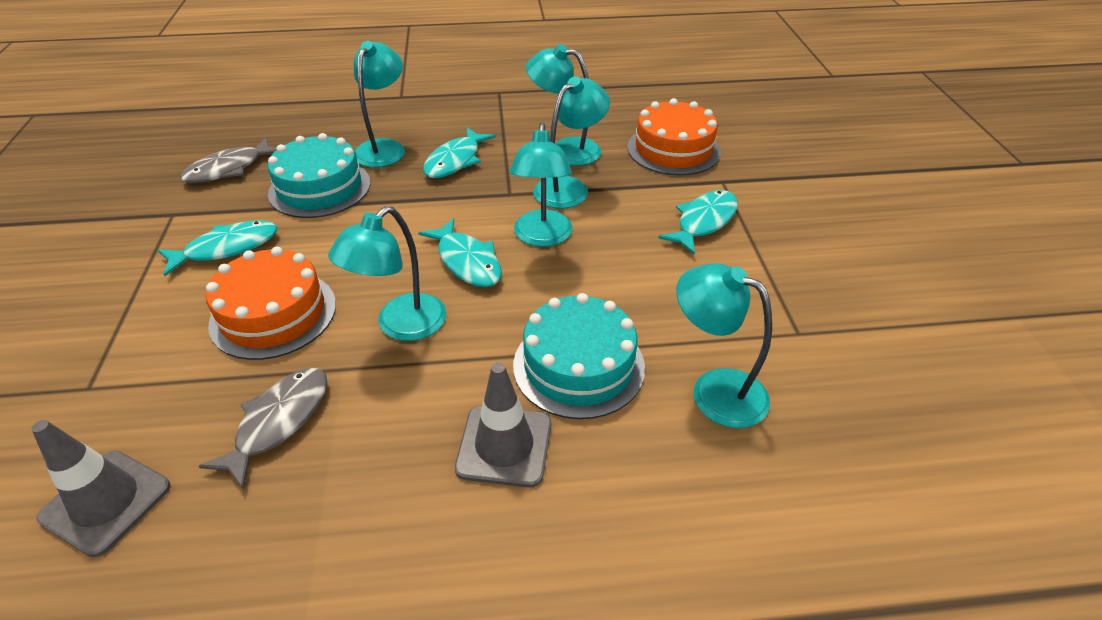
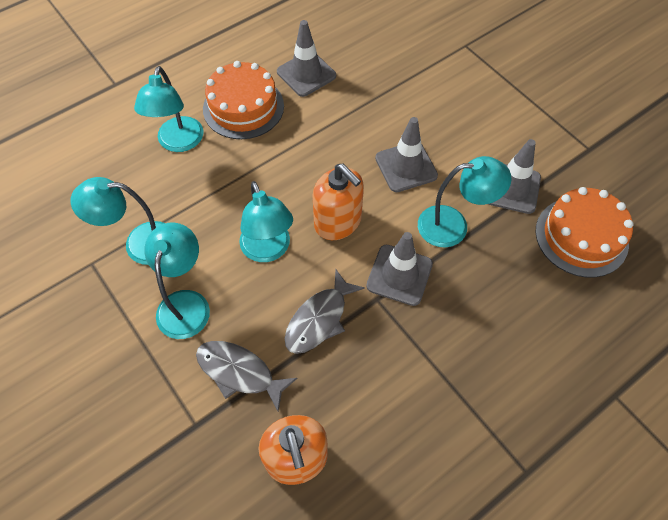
grey traffic cone: 2 -> 4
orange soap dispenser: 0 -> 2
turquoise cake: 2 -> 0
turquoise fish: 4 -> 0
turquoise lamp: 6 -> 5

